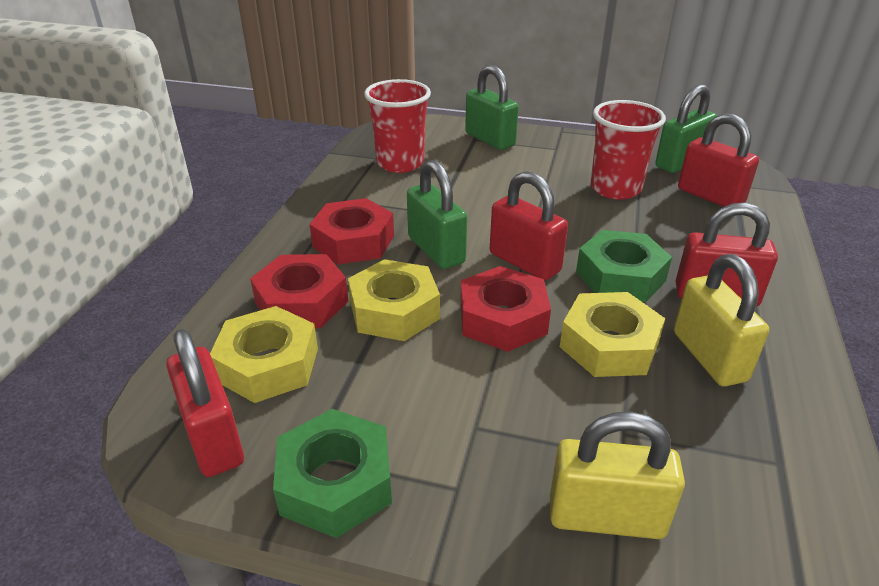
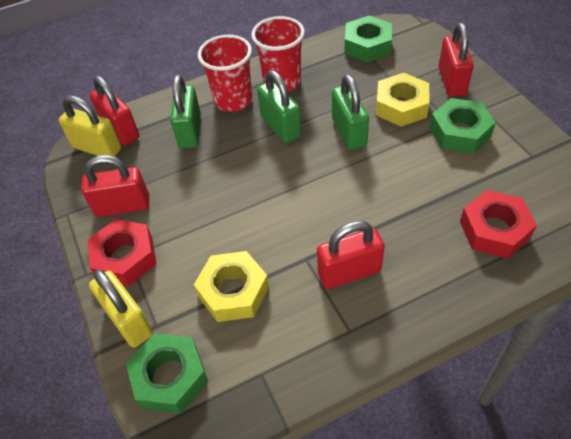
green nut: 2 -> 3
red nut: 3 -> 2
yellow nut: 3 -> 2

